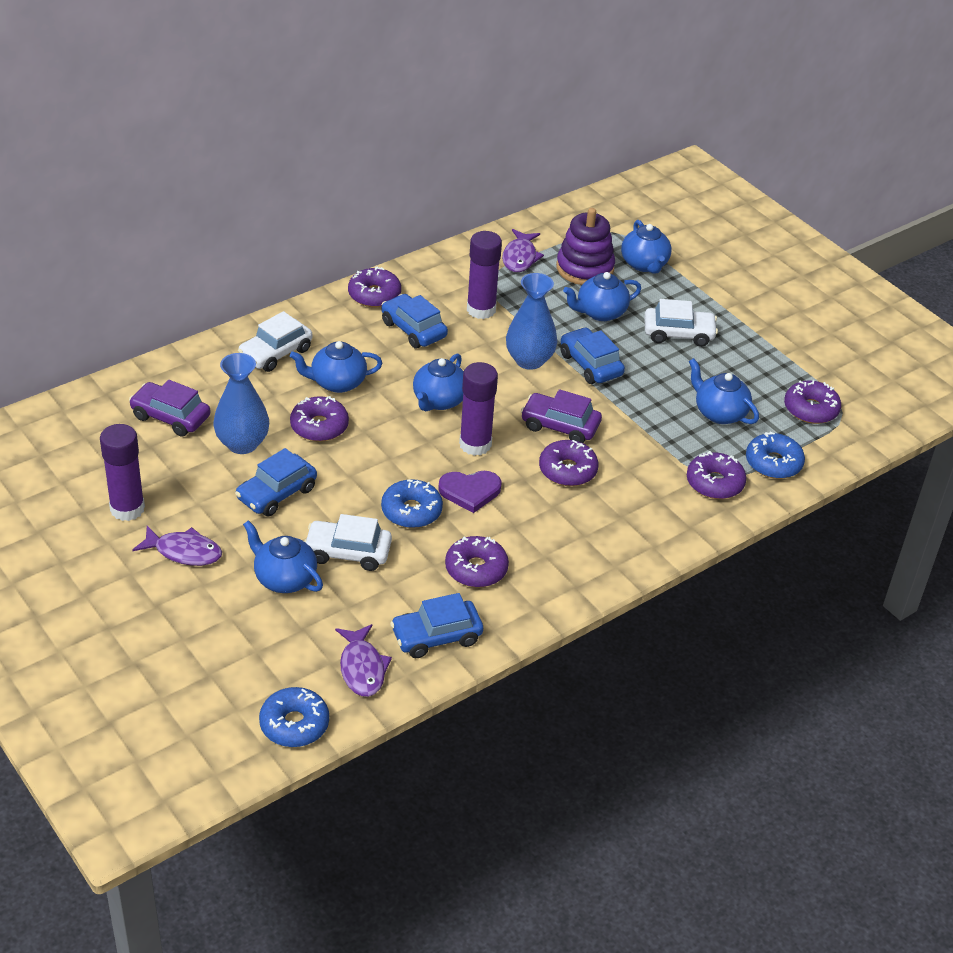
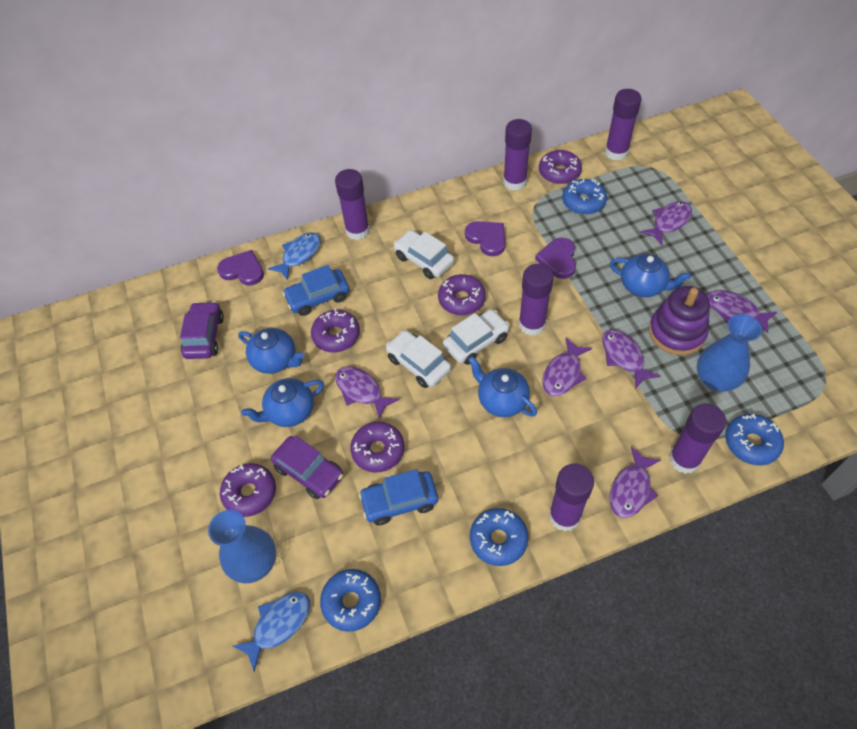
blue car: 4 -> 2
blue donut: 3 -> 4
blue fish: 0 -> 2
blue teapot: 6 -> 4
purple donut: 6 -> 5
purple fish: 3 -> 6
purple glue stick: 3 -> 6
purple heart: 1 -> 3

